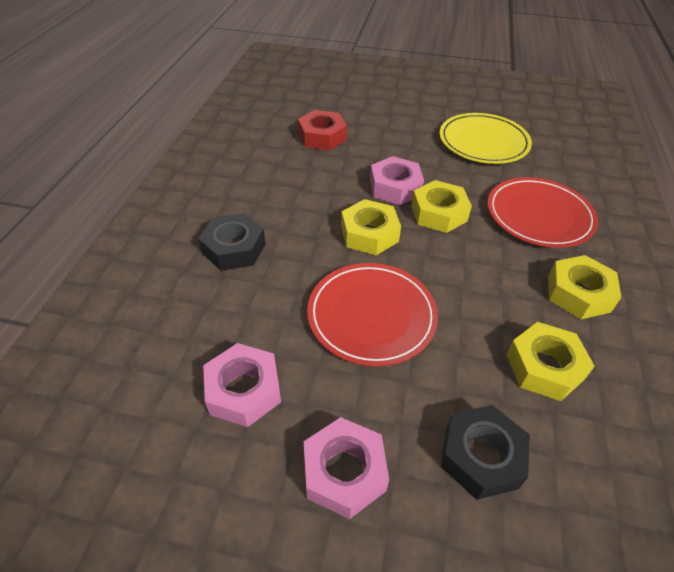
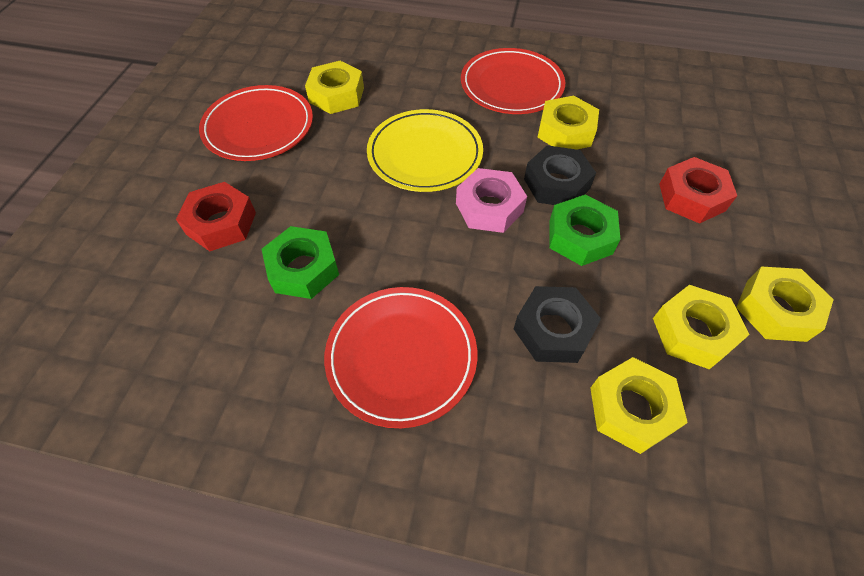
green nut: 0 -> 2
pink nut: 3 -> 1
red nut: 1 -> 2
red plate: 2 -> 3
yellow nut: 4 -> 5

